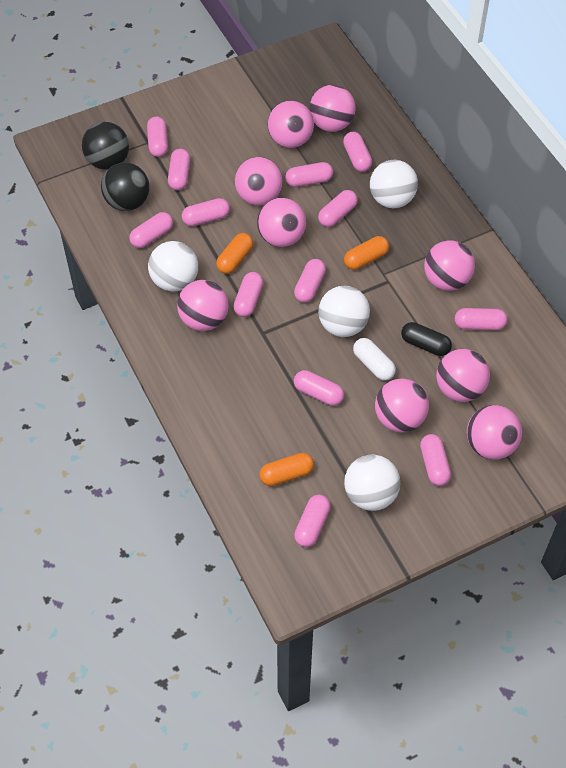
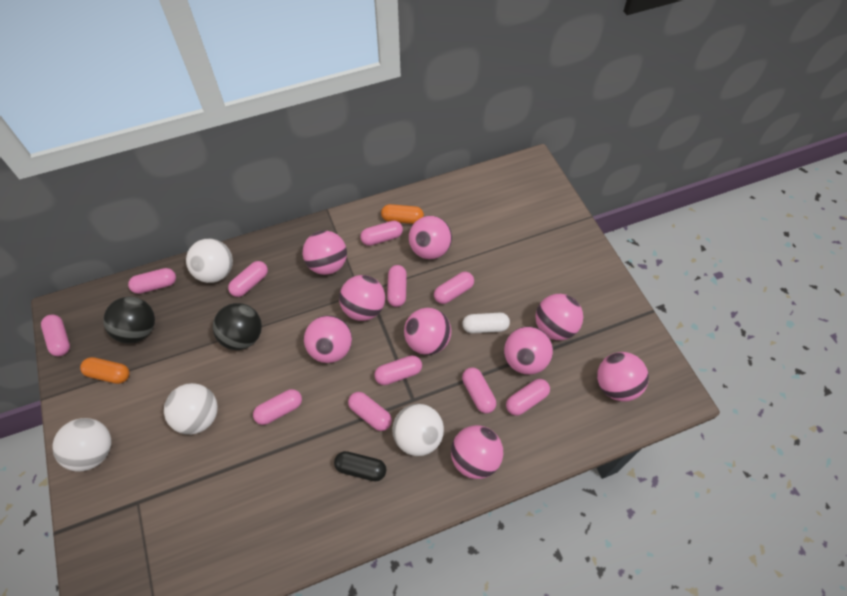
orange capsule: 3 -> 2
pink capsule: 13 -> 11

